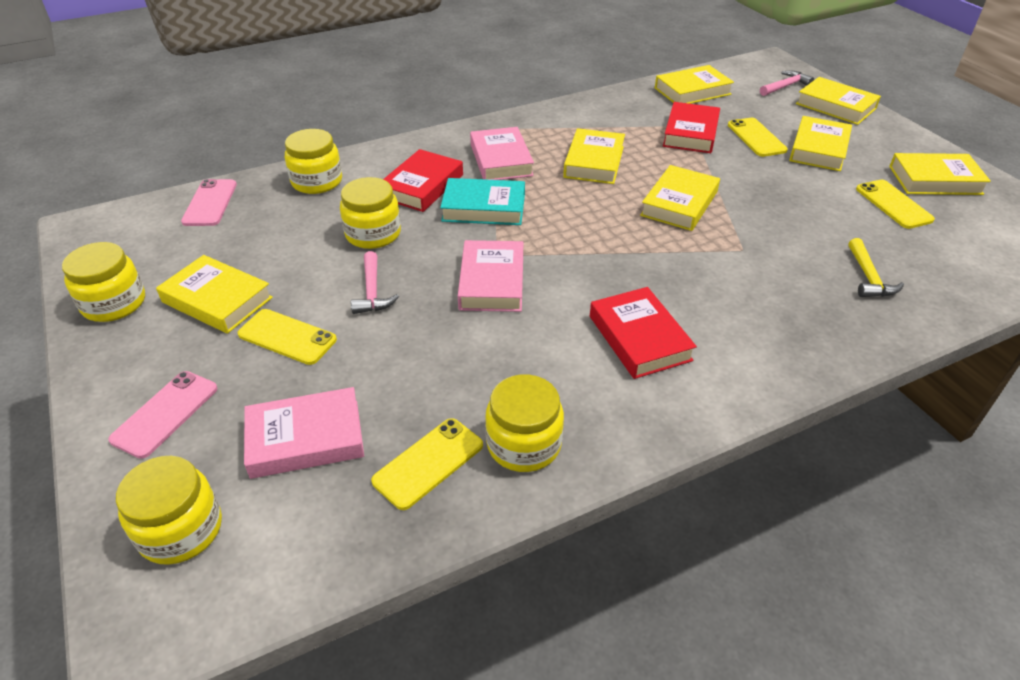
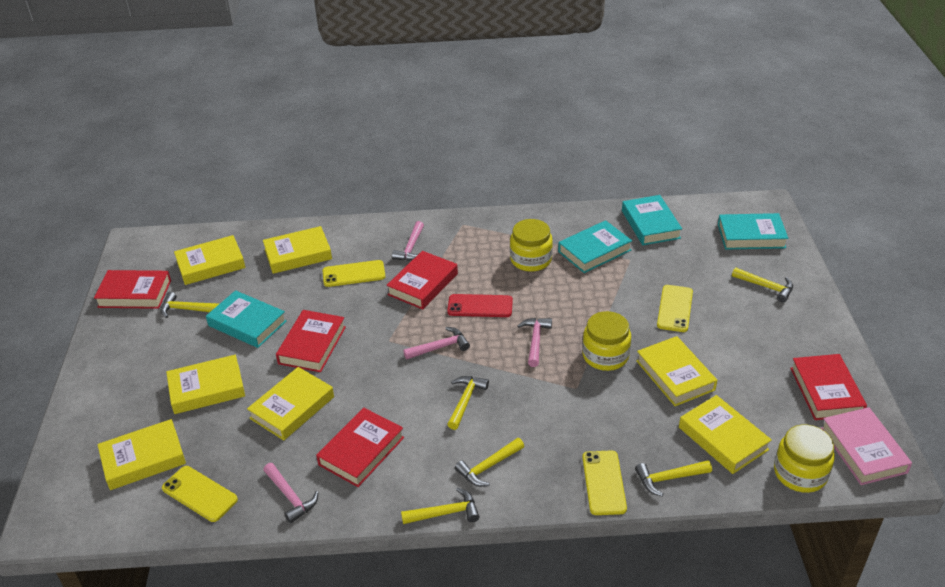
pink book: 3 -> 1
pink hammer: 2 -> 4
pink phone: 2 -> 0
red book: 3 -> 5
red phone: 0 -> 1
turquoise book: 1 -> 4
yellow hammer: 1 -> 6
yellow jar: 5 -> 3

